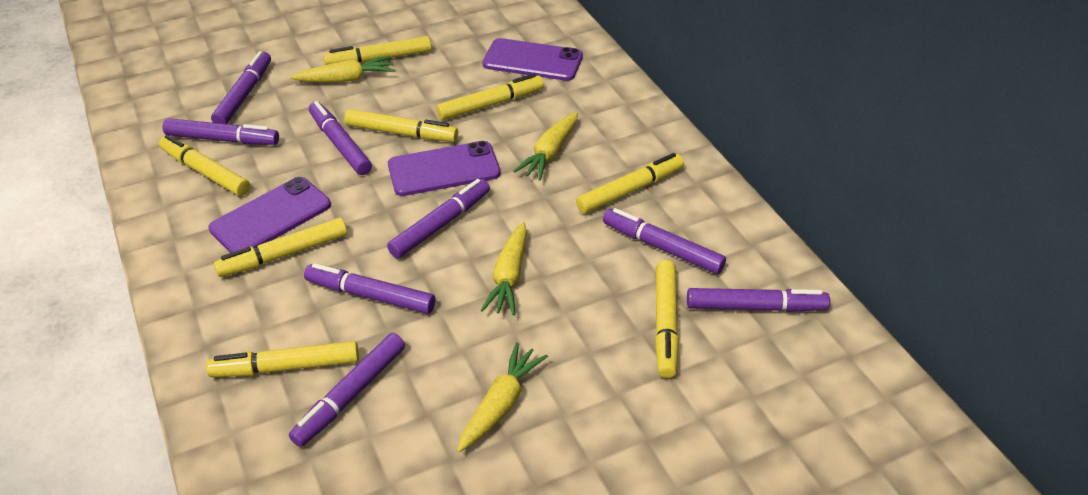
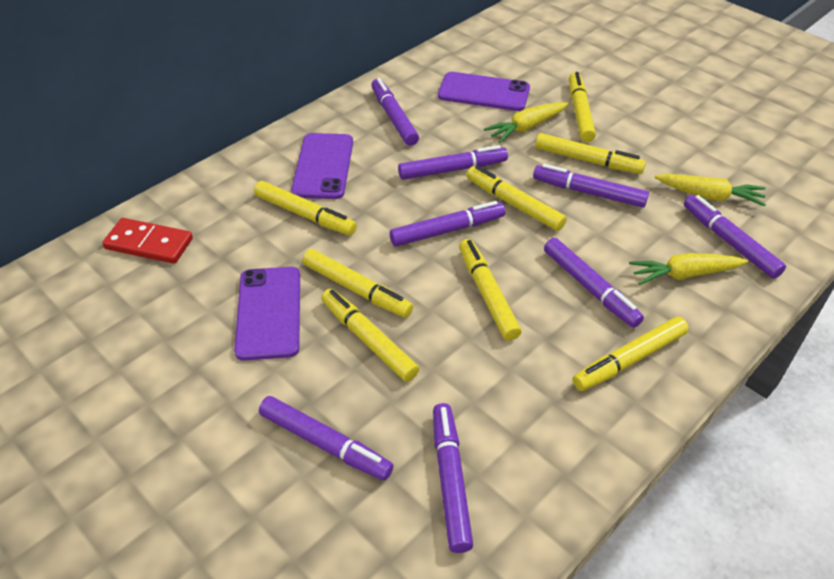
red domino: 0 -> 1
yellow carrot: 4 -> 3

